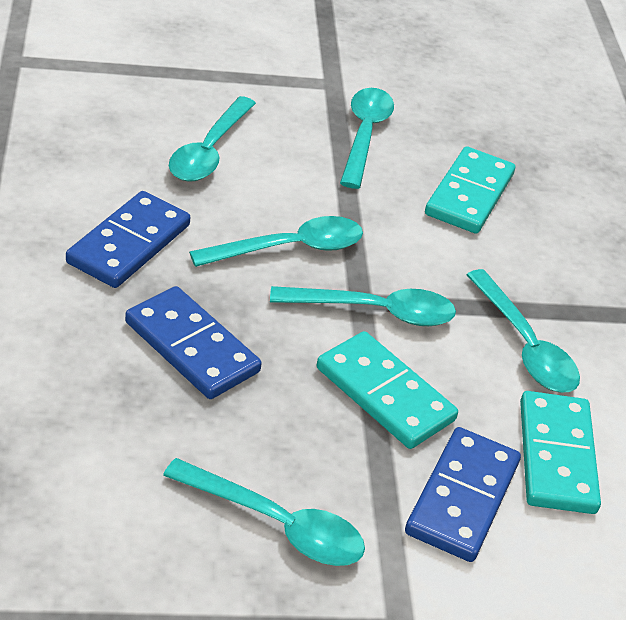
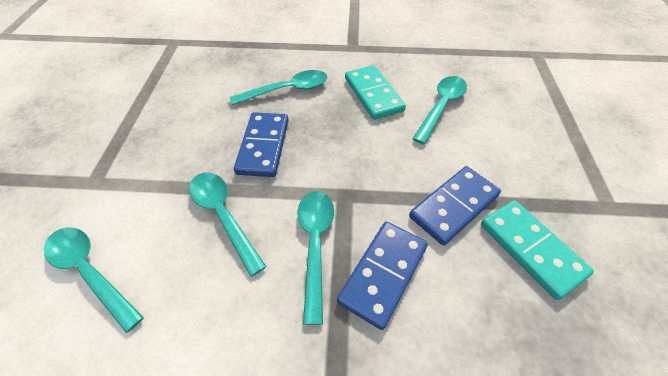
turquoise domino: 3 -> 2
turquoise spoon: 6 -> 5

